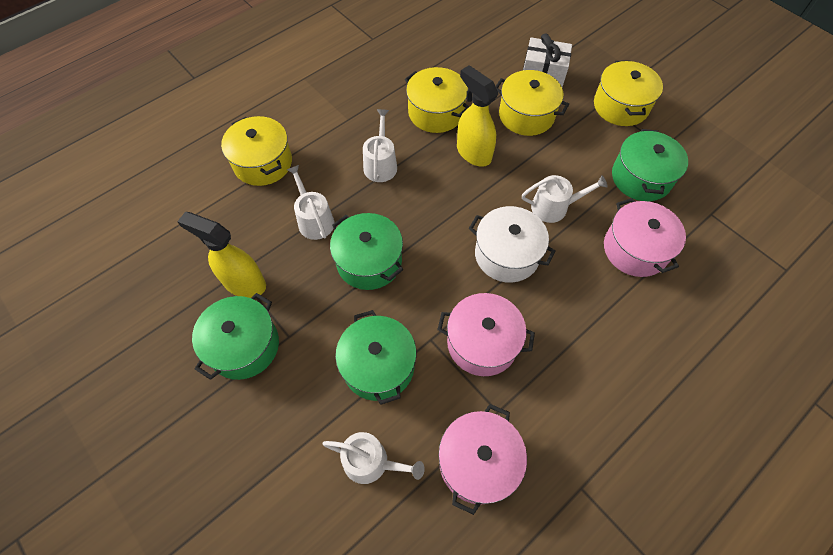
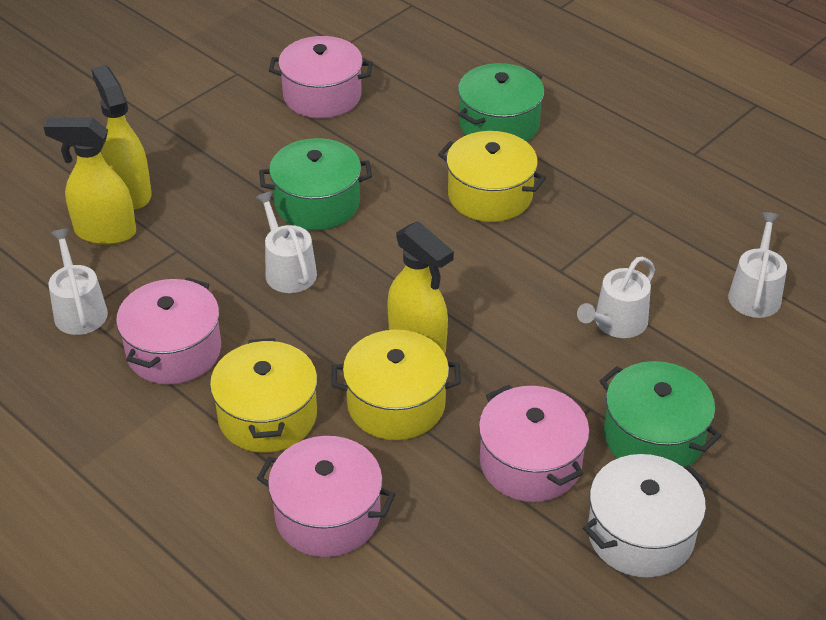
green pot: 4 -> 3
pink pot: 3 -> 4
white gift: 1 -> 0
yellow pot: 4 -> 3
yellow spray bottle: 2 -> 3

